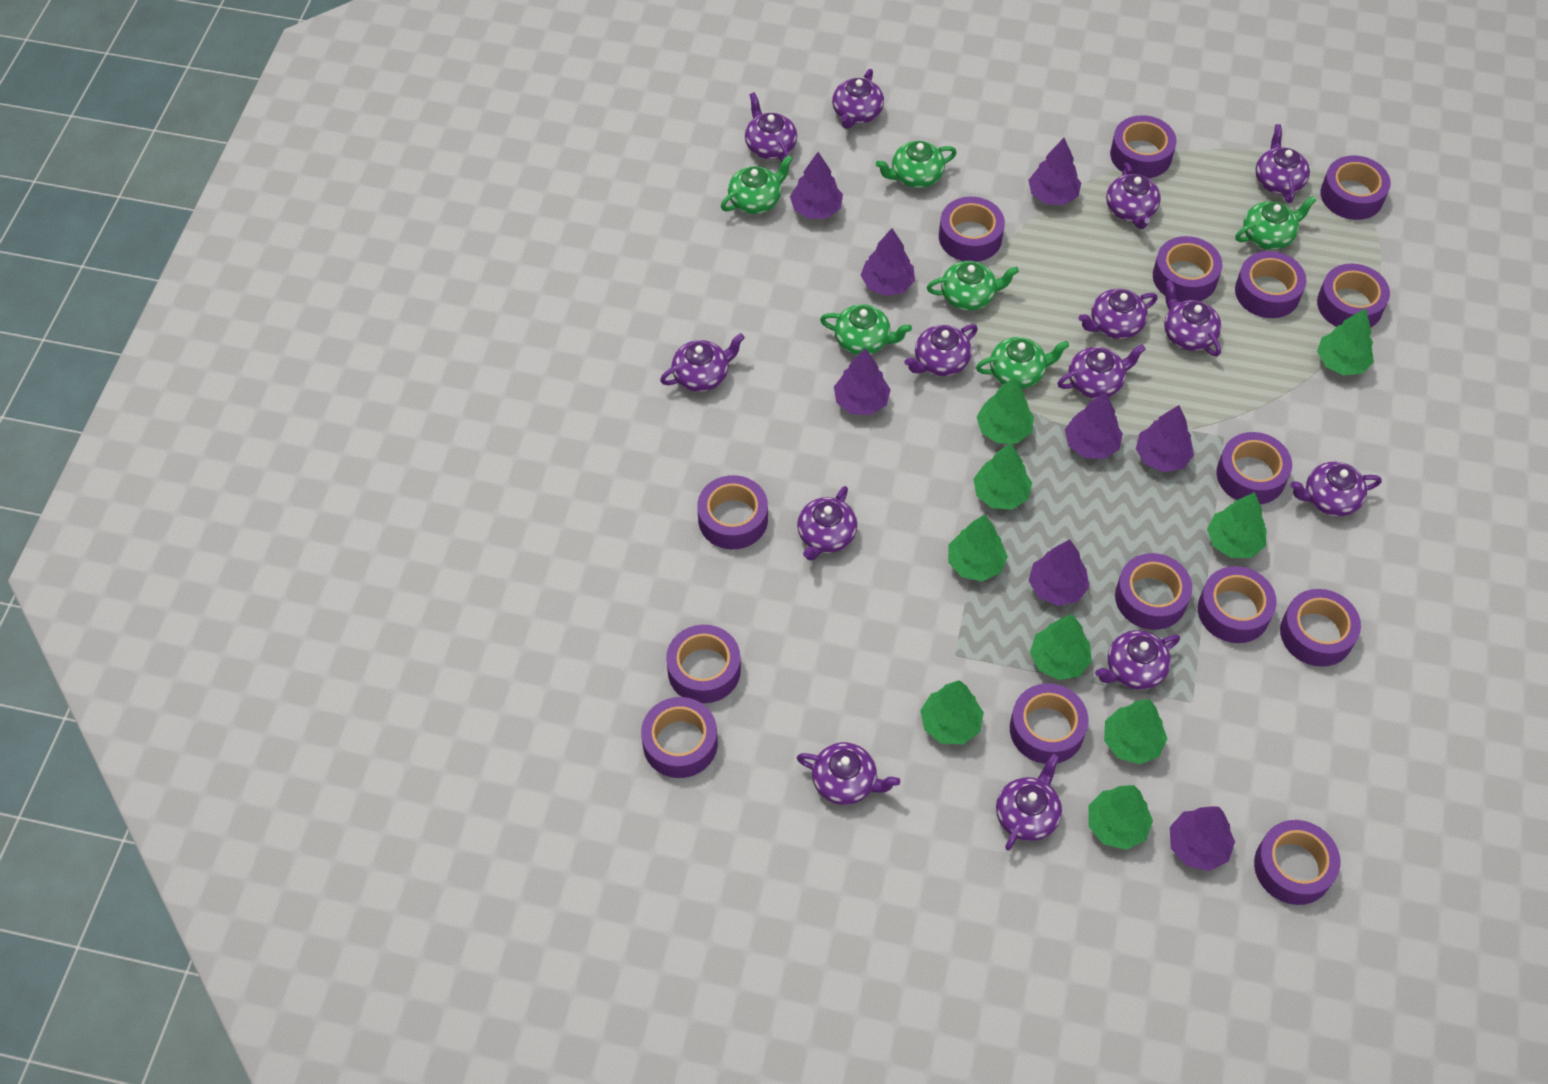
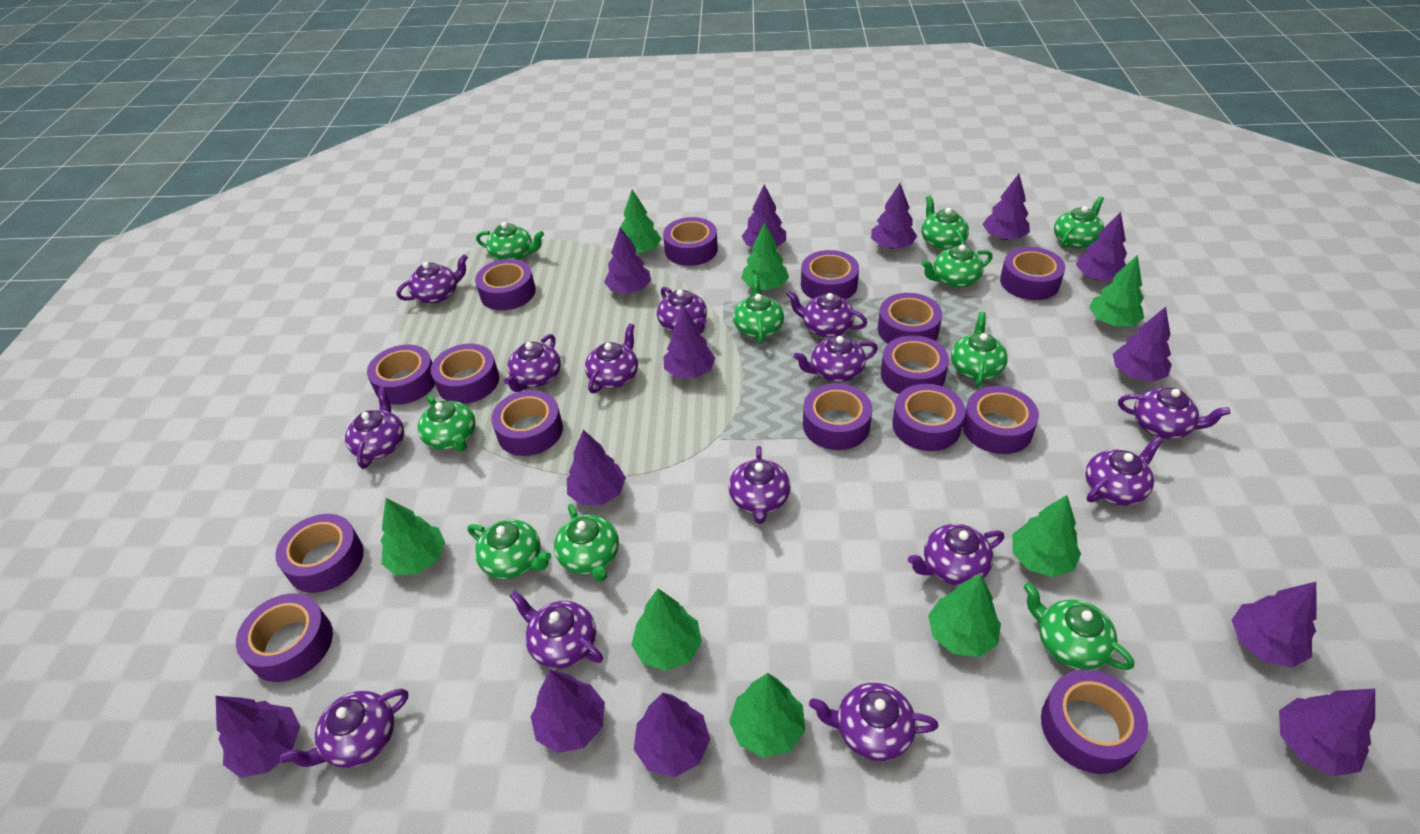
green teapot: 6 -> 10
green tree: 9 -> 8
purple tree: 8 -> 13

